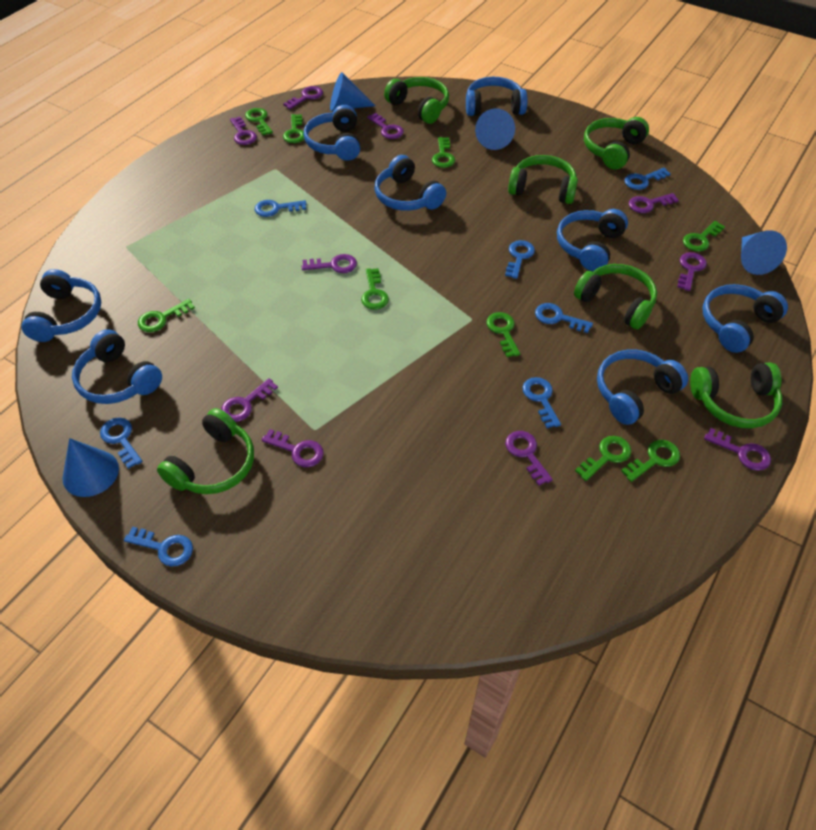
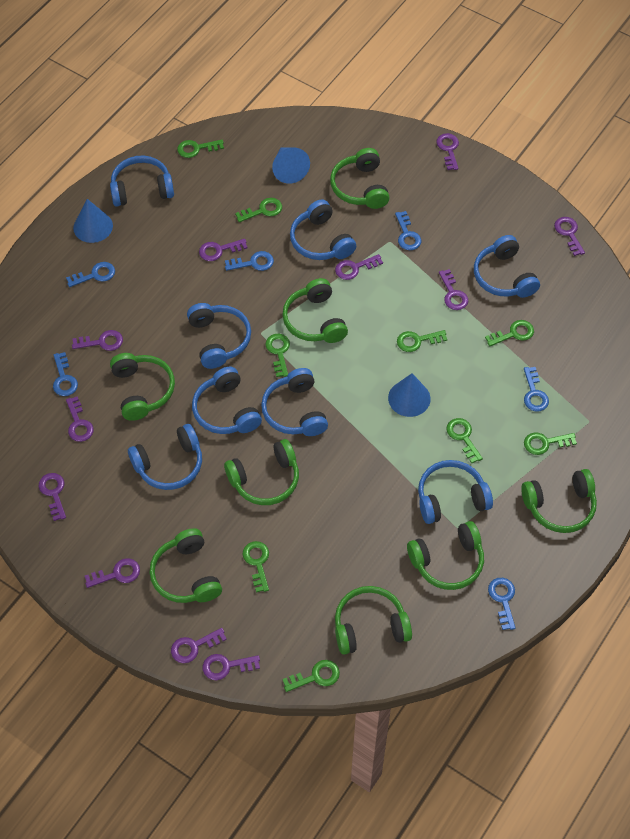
blue cone: 4 -> 3
blue key: 7 -> 6
green headphones: 6 -> 8
purple key: 10 -> 11

